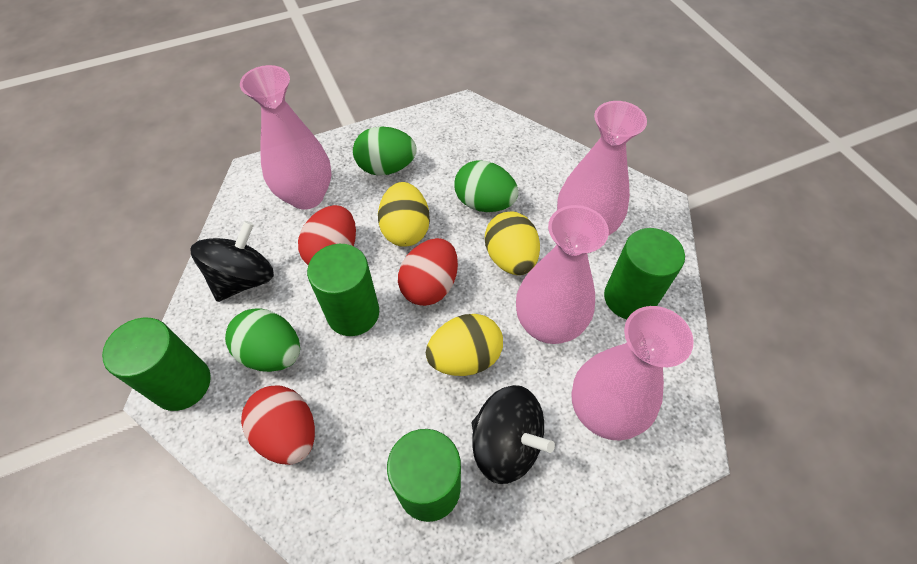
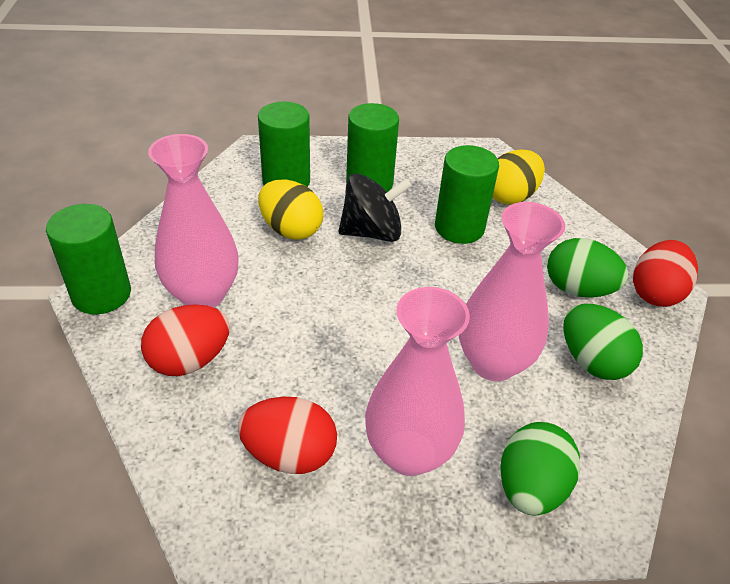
black spinning top: 2 -> 1
pink vase: 4 -> 3
yellow egg: 3 -> 2

